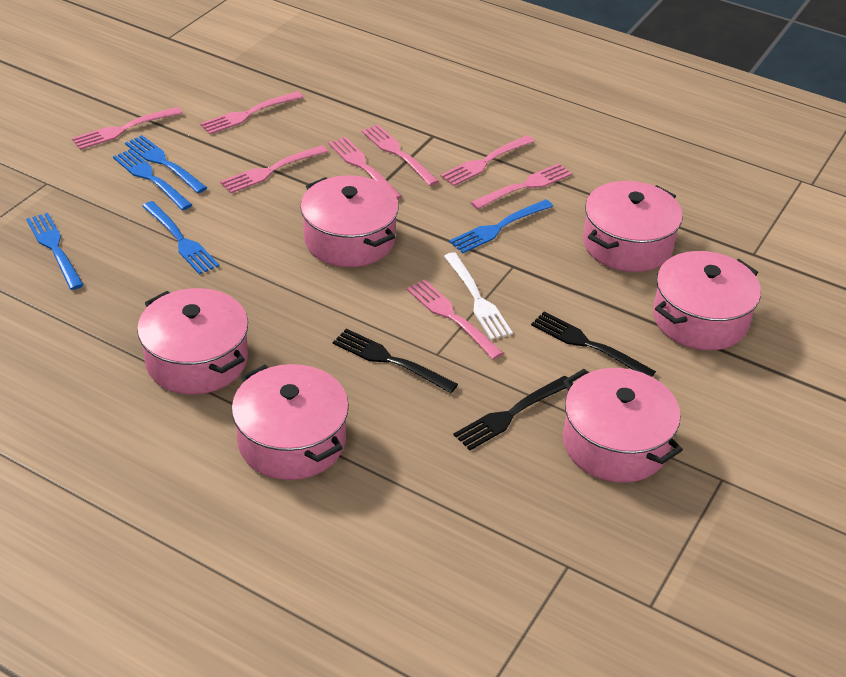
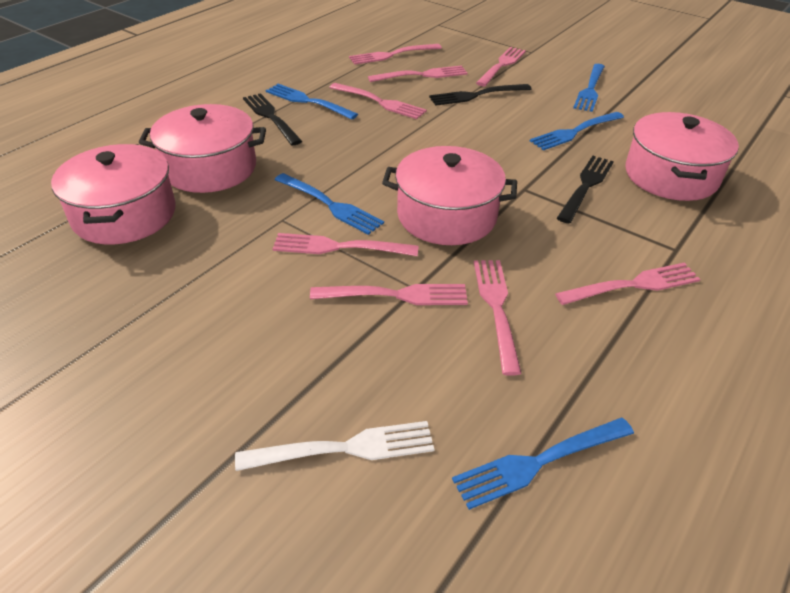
pink pot: 6 -> 4

